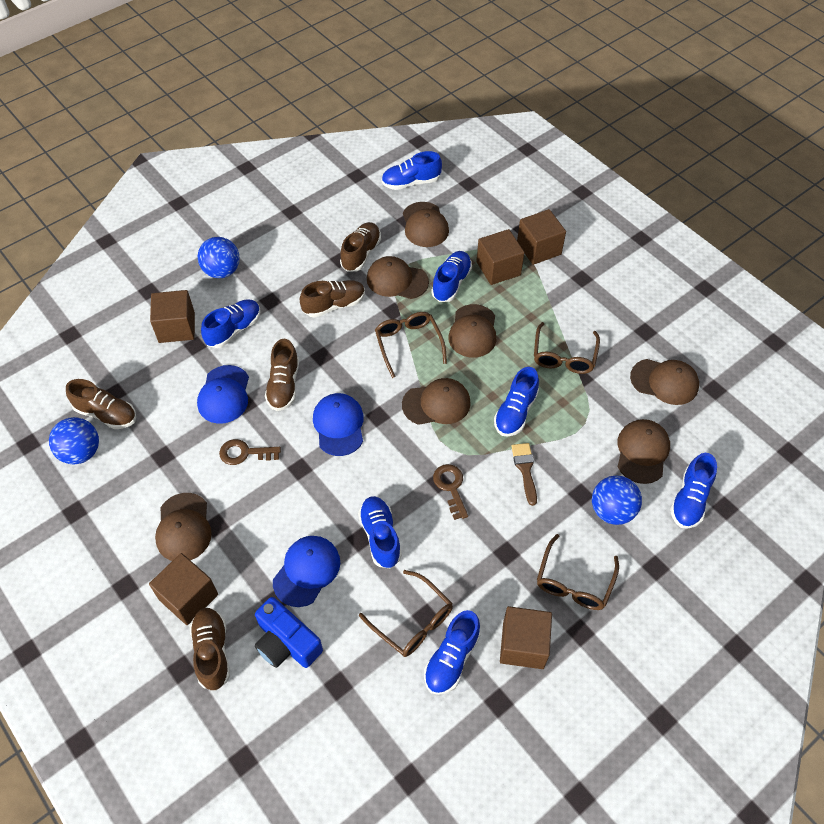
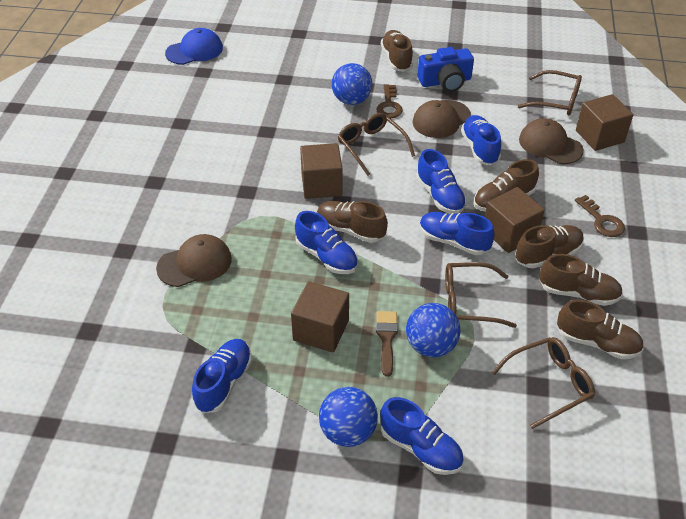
blue cap: 3 -> 1
blue shoe: 7 -> 6
brown cap: 7 -> 3
brown cube: 5 -> 4
brown shoe: 5 -> 6

